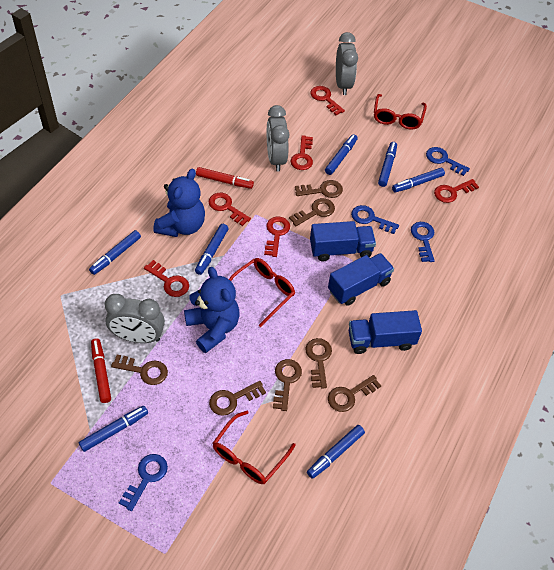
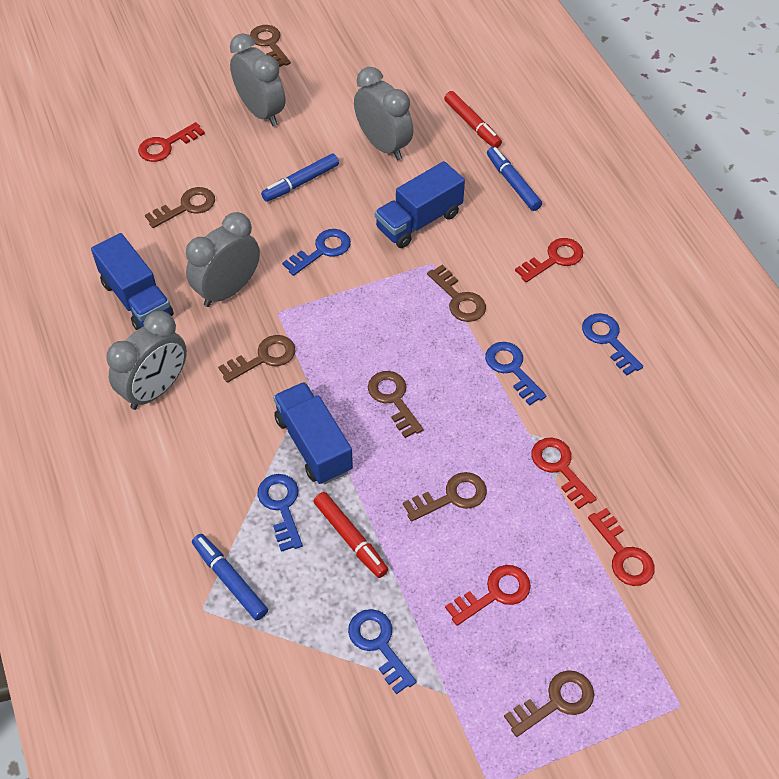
blue key: 4 -> 5
blue marker: 7 -> 3
blue teddy bear: 2 -> 0
grey clock: 3 -> 4
red glasses: 3 -> 0
red key: 6 -> 5

